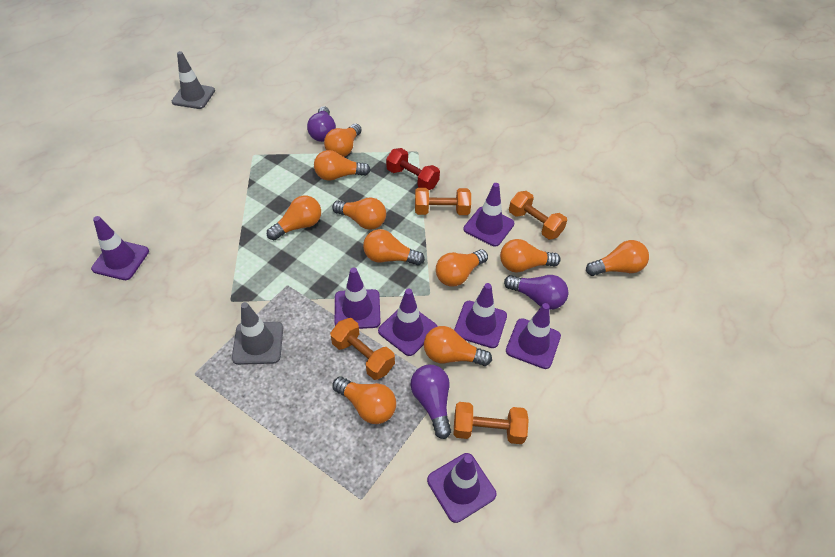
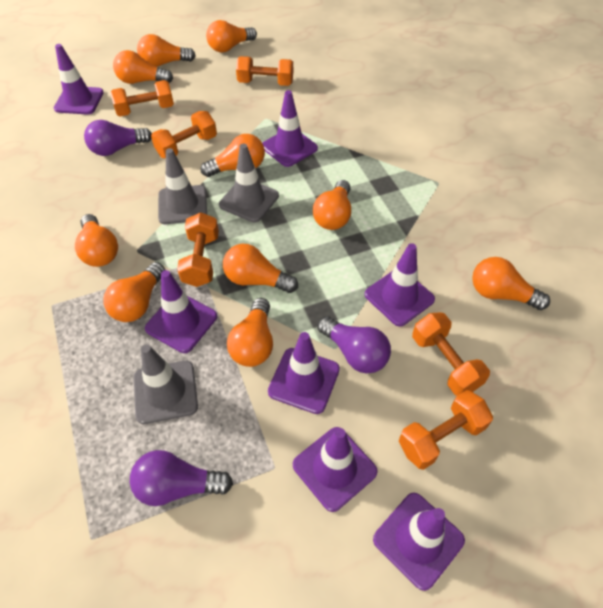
grey traffic cone: 2 -> 3
orange dumbbell: 4 -> 6
red dumbbell: 1 -> 0

